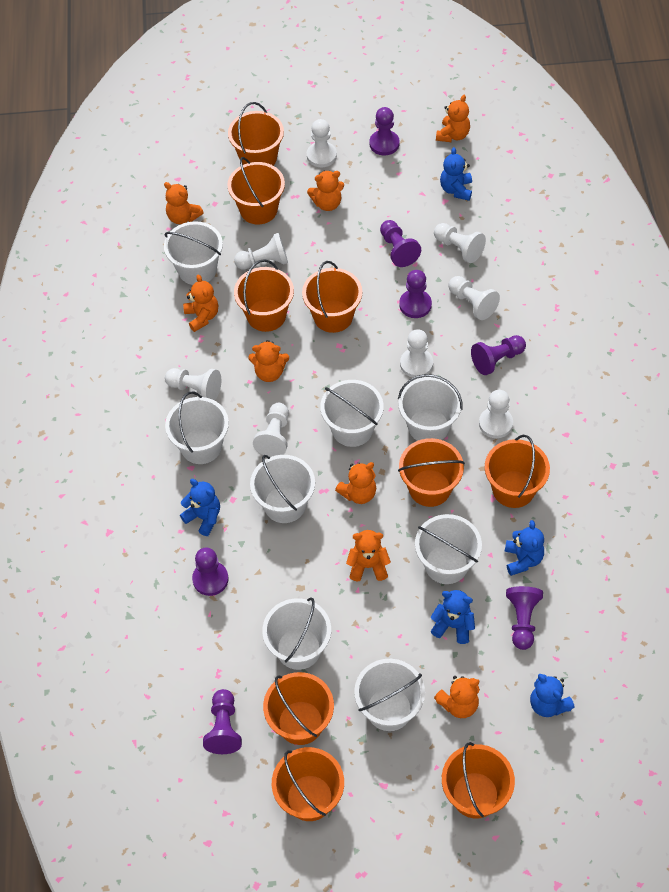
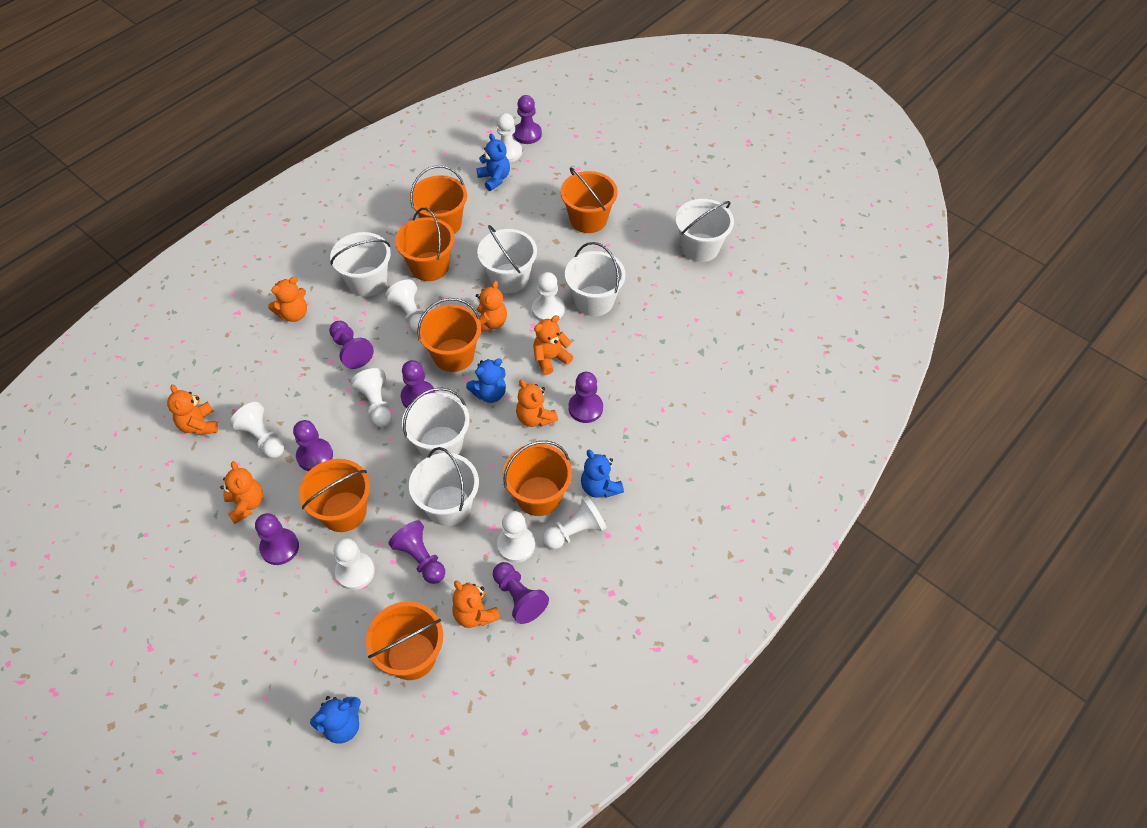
blue teddy bear: 5 -> 4
orange bucket: 9 -> 7
orange teddy bear: 8 -> 7
purple pawn: 7 -> 8
white bucket: 8 -> 6

